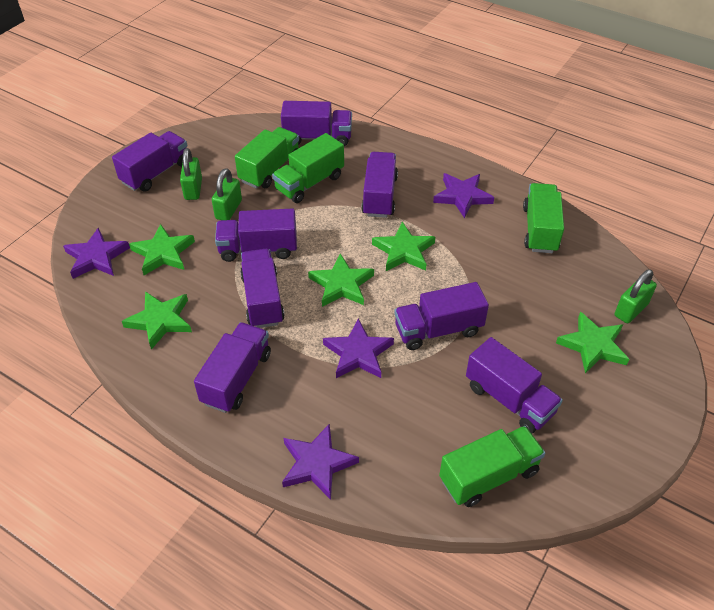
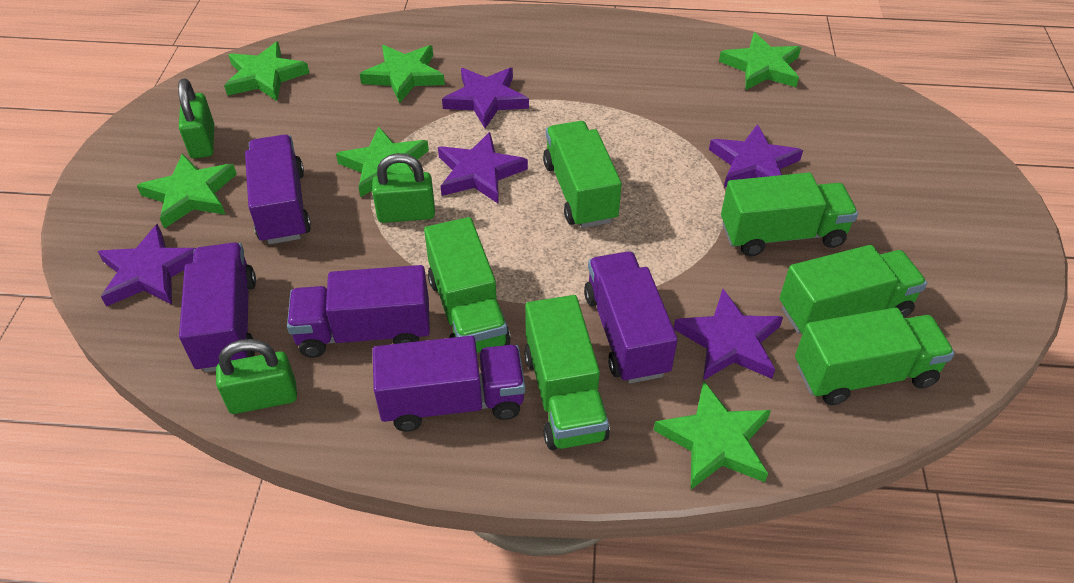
green star: 5 -> 6
green truck: 4 -> 6
purple star: 4 -> 5
purple truck: 8 -> 5

